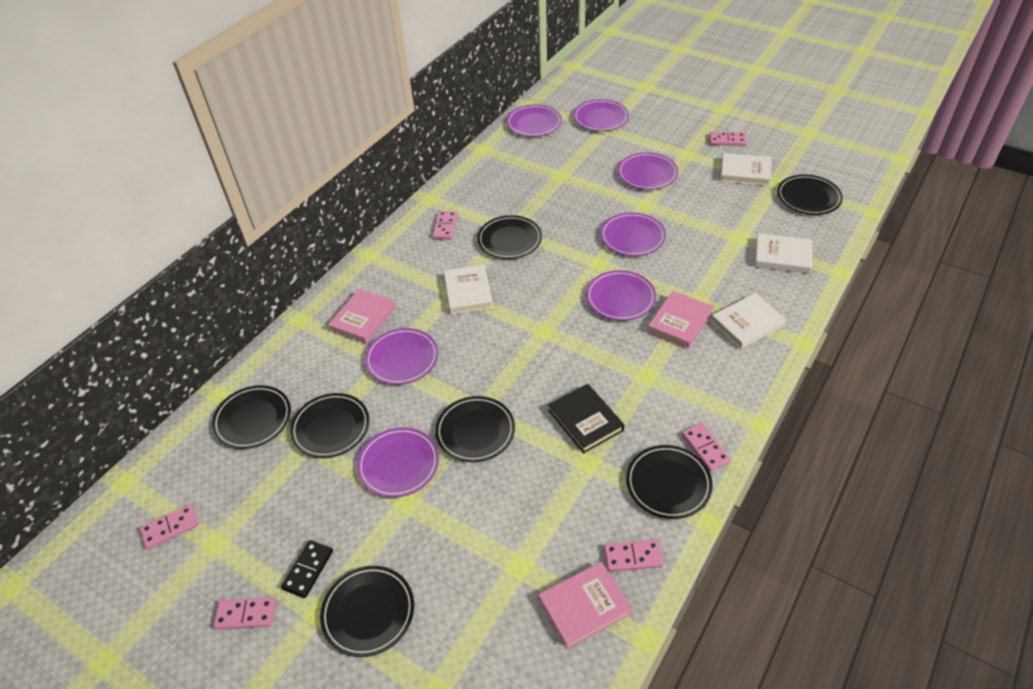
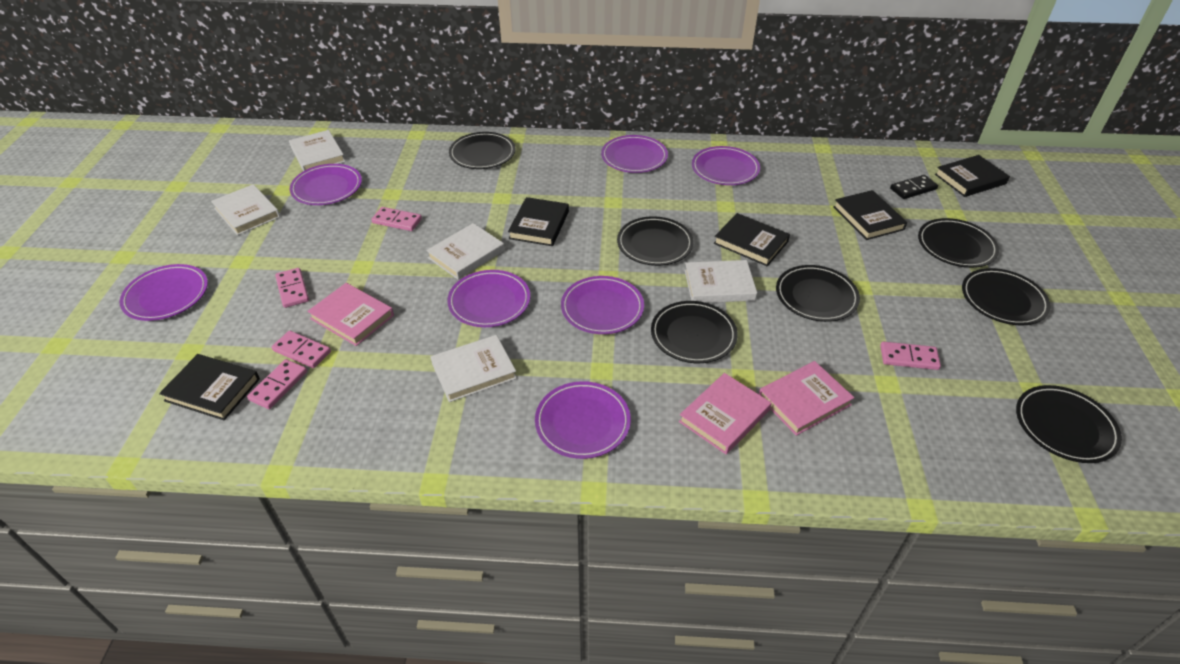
black book: 1 -> 5
pink domino: 6 -> 5
white book: 4 -> 5

